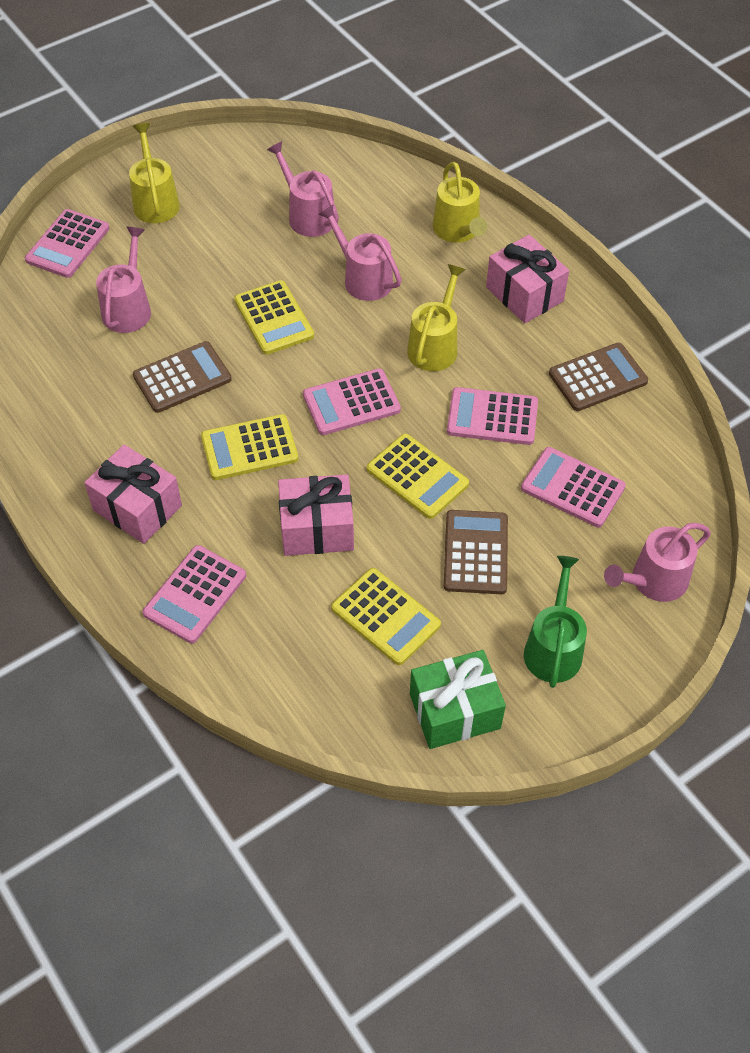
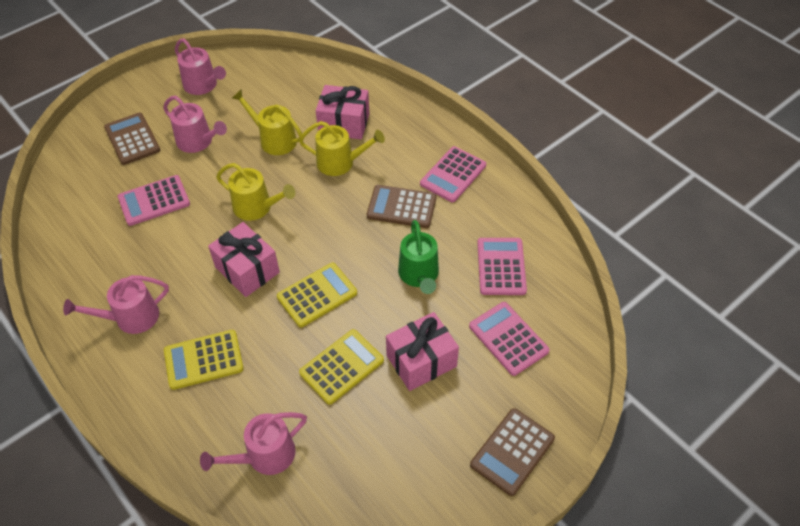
green gift: 1 -> 0
pink calculator: 5 -> 4
yellow calculator: 4 -> 3

